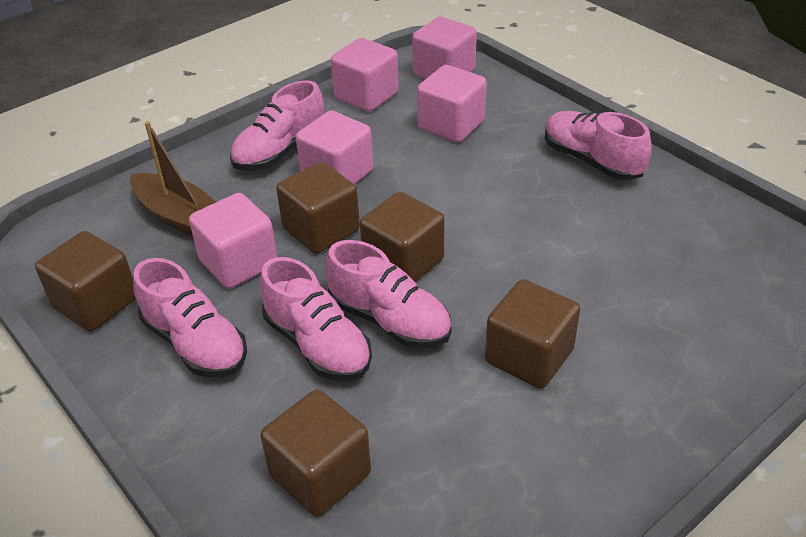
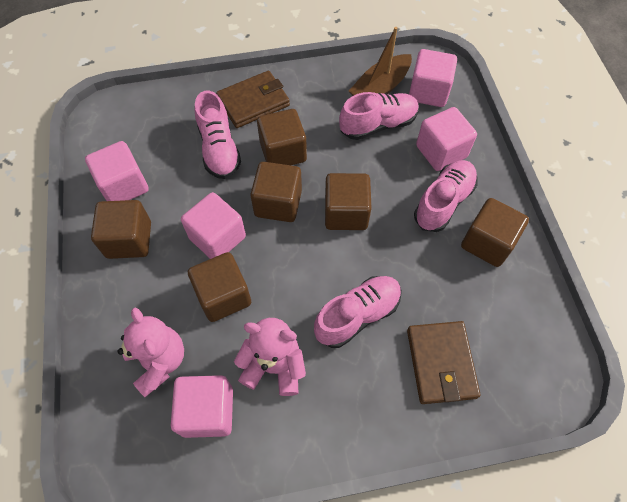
brown cube: 5 -> 6
brown wallet: 0 -> 2
pink shoe: 5 -> 4
pink teddy bear: 0 -> 2

